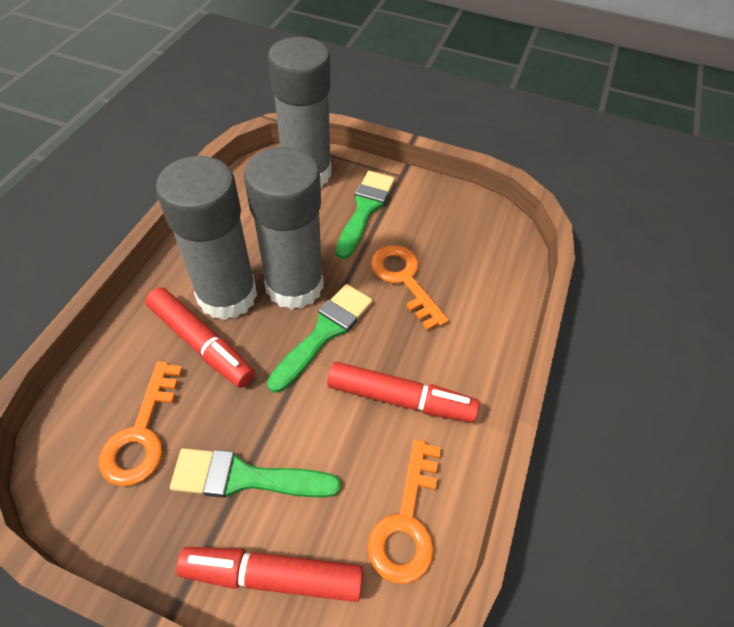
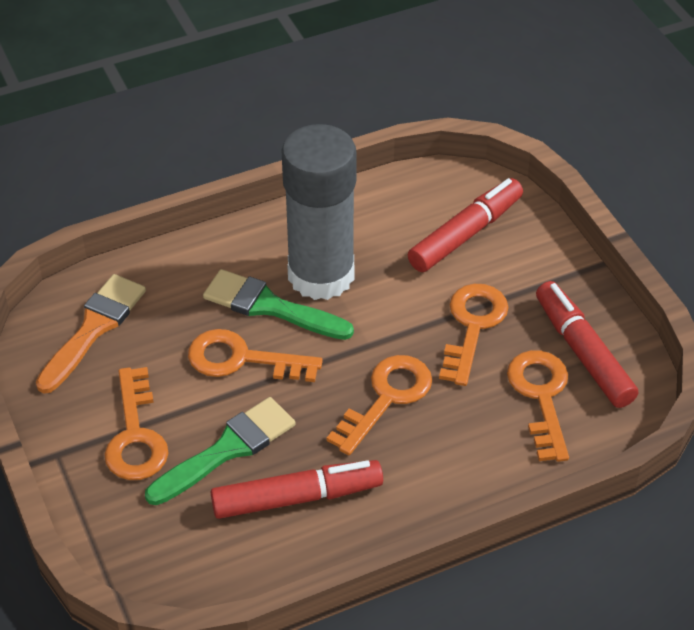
green brush: 3 -> 2
grey glue stick: 3 -> 1
orange brush: 0 -> 1
orange key: 3 -> 5

